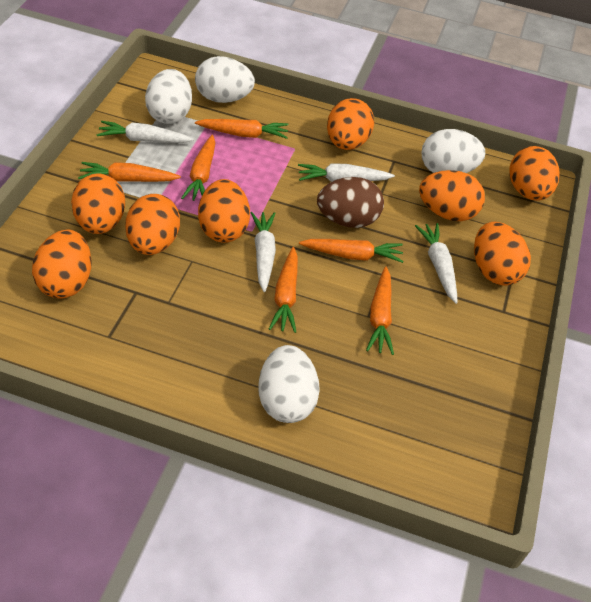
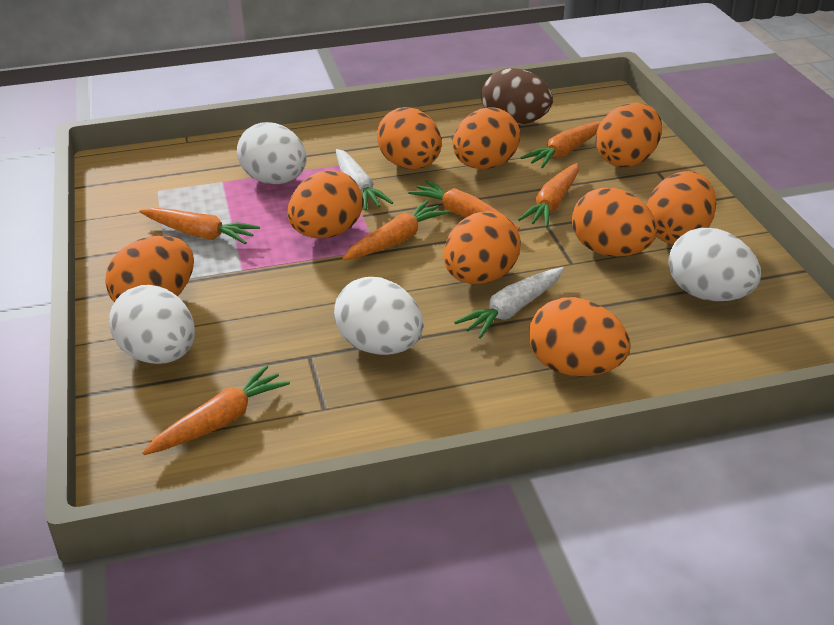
orange egg: 8 -> 9
white carrot: 4 -> 2

